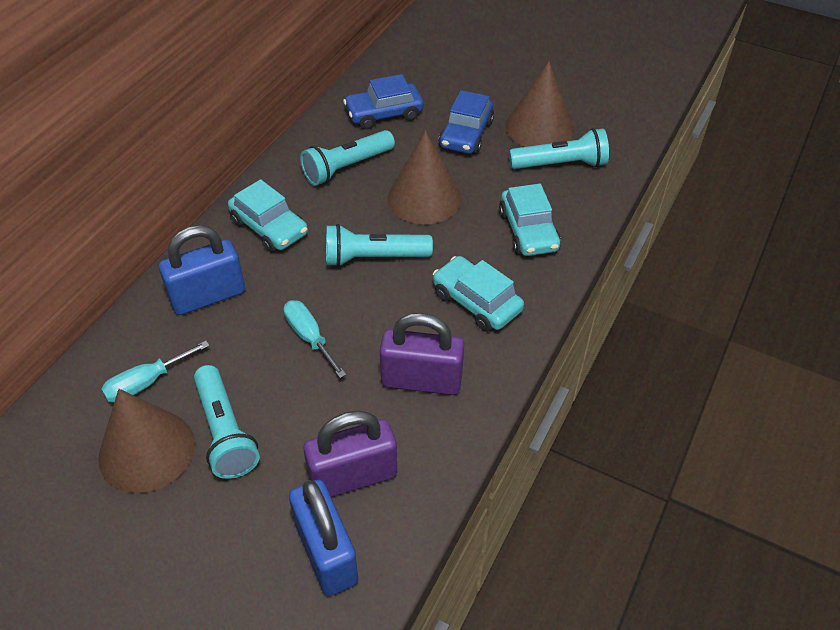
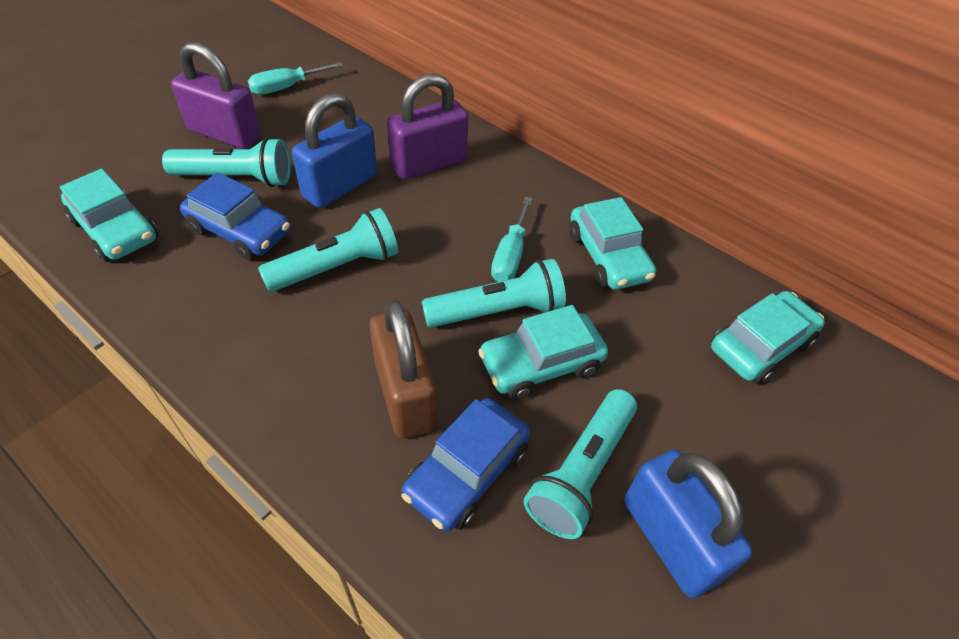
brown cone: 3 -> 0
brown padlock: 0 -> 1
turquoise car: 3 -> 4

